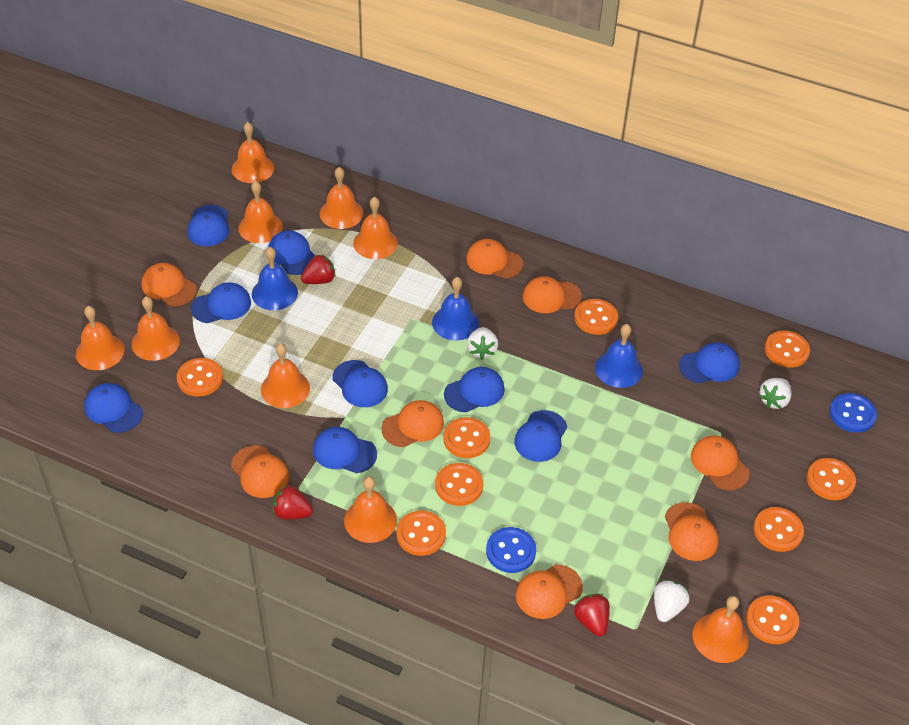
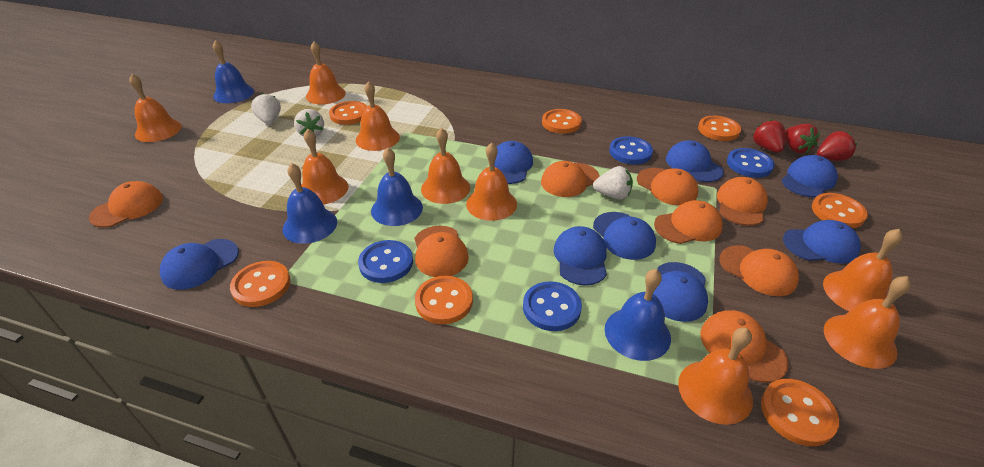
blue bell: 3 -> 4
blue button: 2 -> 4
blue cap: 9 -> 8
orange button: 9 -> 7

